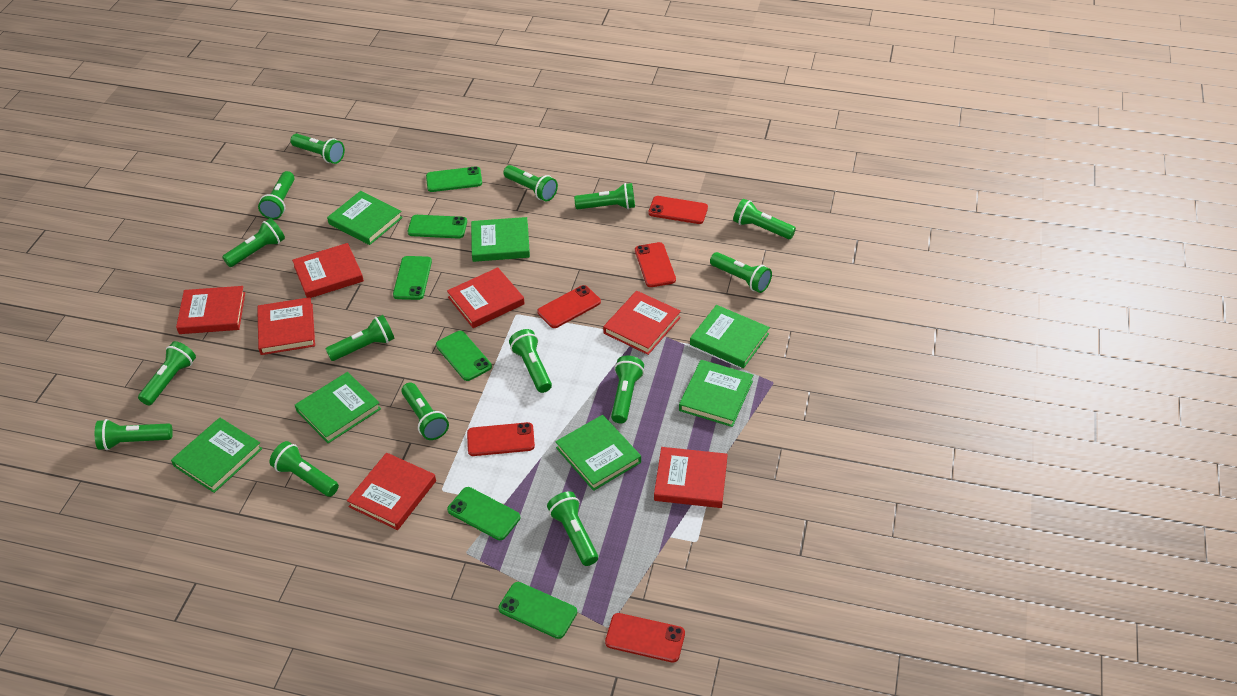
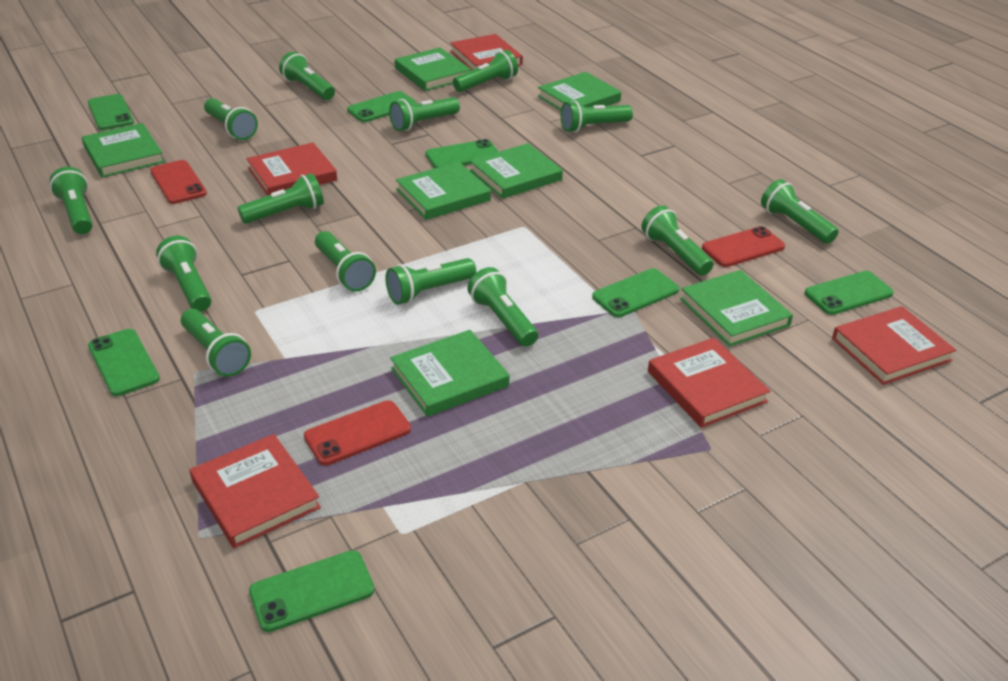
green flashlight: 15 -> 14
green phone: 6 -> 7
red book: 7 -> 5
red phone: 5 -> 3

